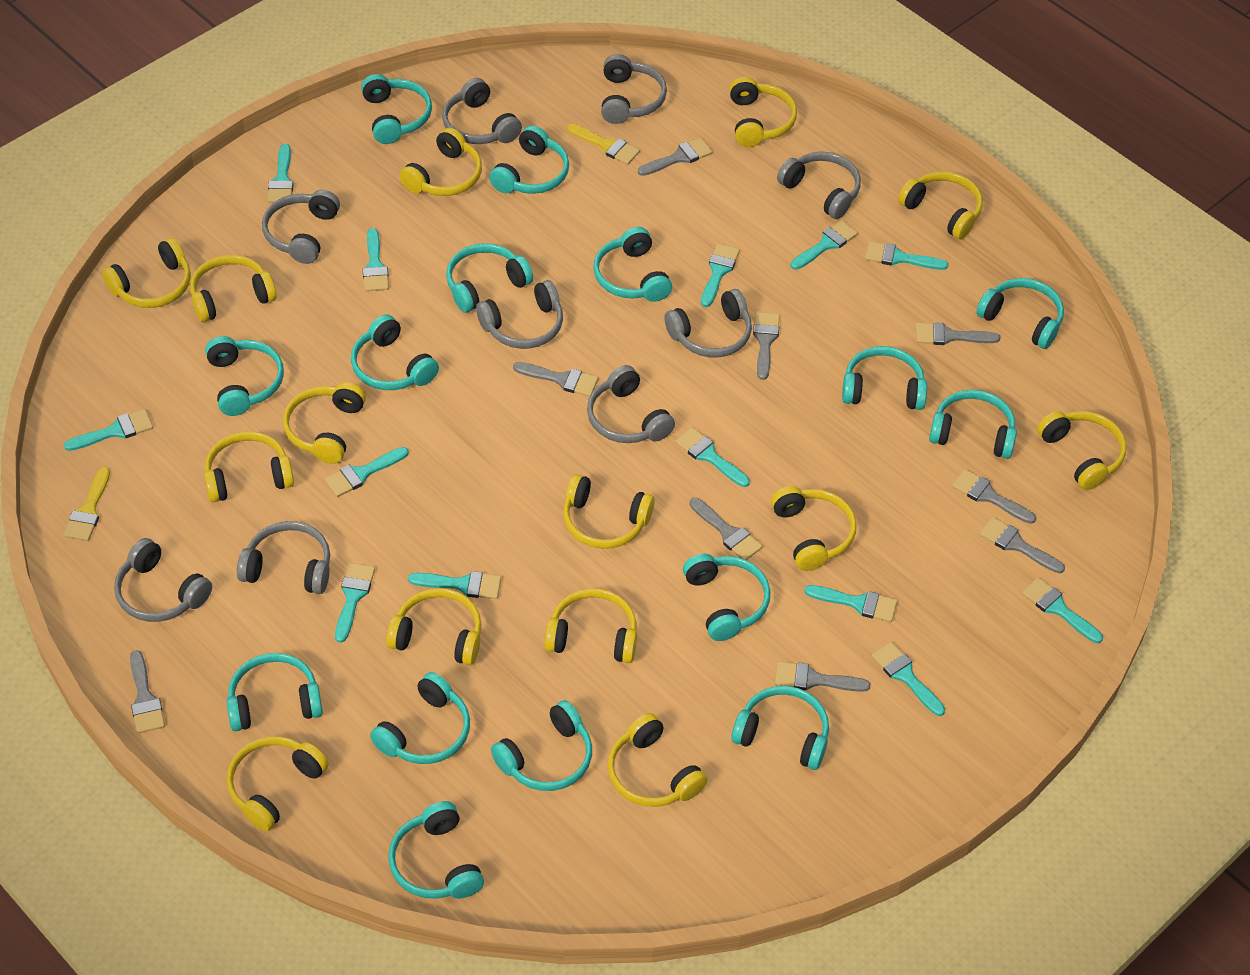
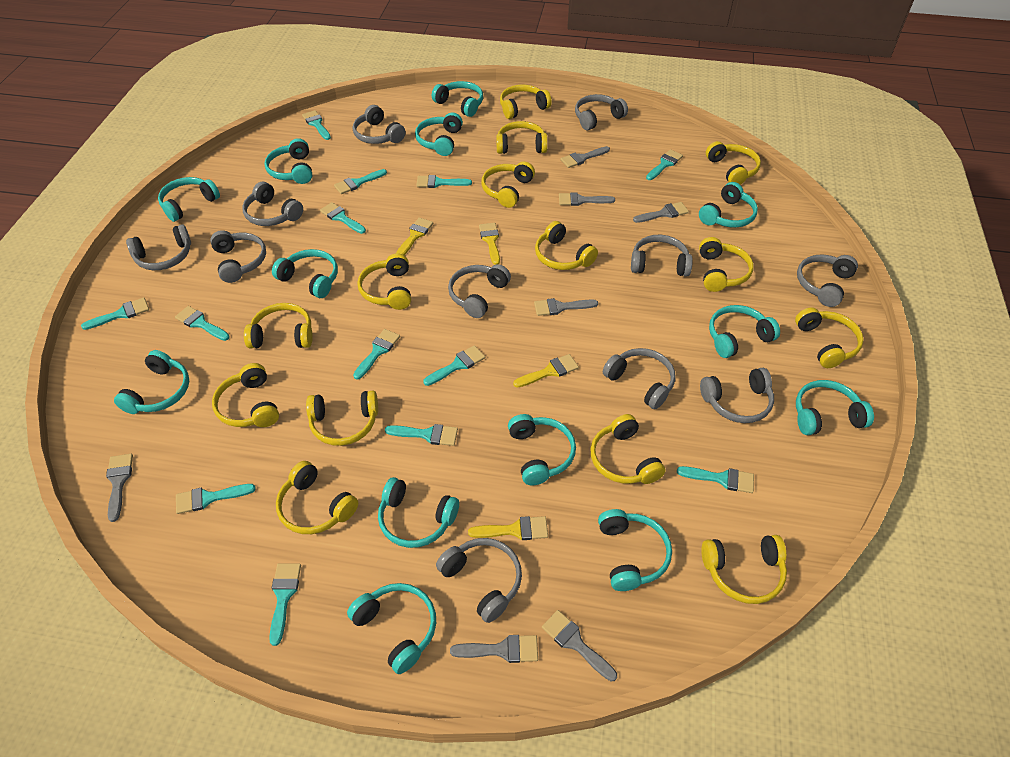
grey brush: 9 -> 7
grey headphones: 9 -> 11
turquoise headphones: 15 -> 13
yellow brush: 2 -> 4

